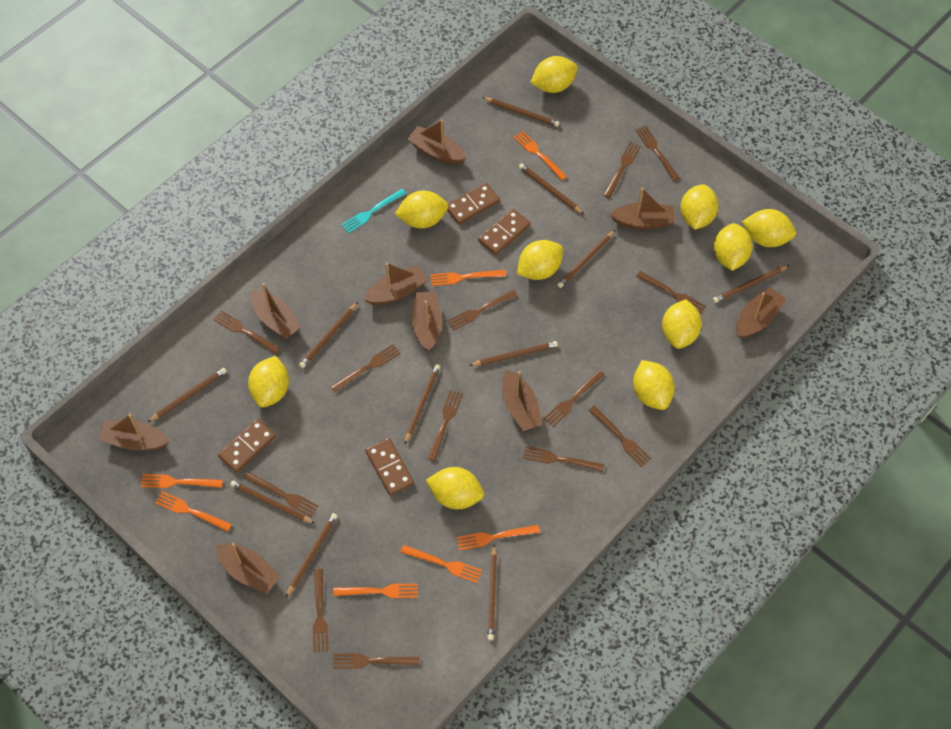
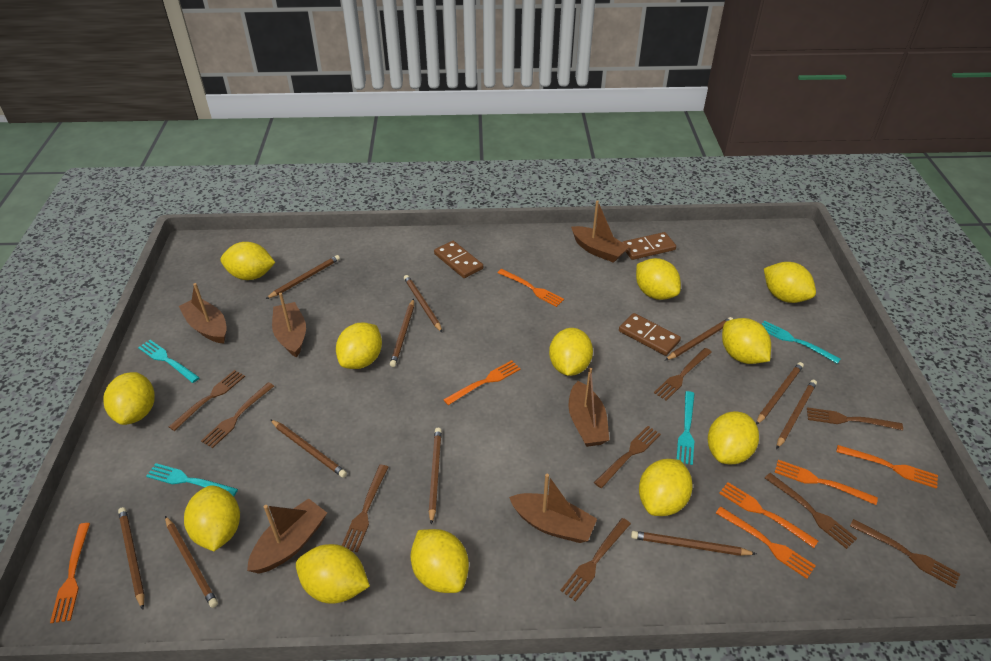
brown boat: 9 -> 6
brown domino: 4 -> 3
brown fork: 13 -> 9
turquoise fork: 1 -> 4
yellow lemon: 10 -> 12

